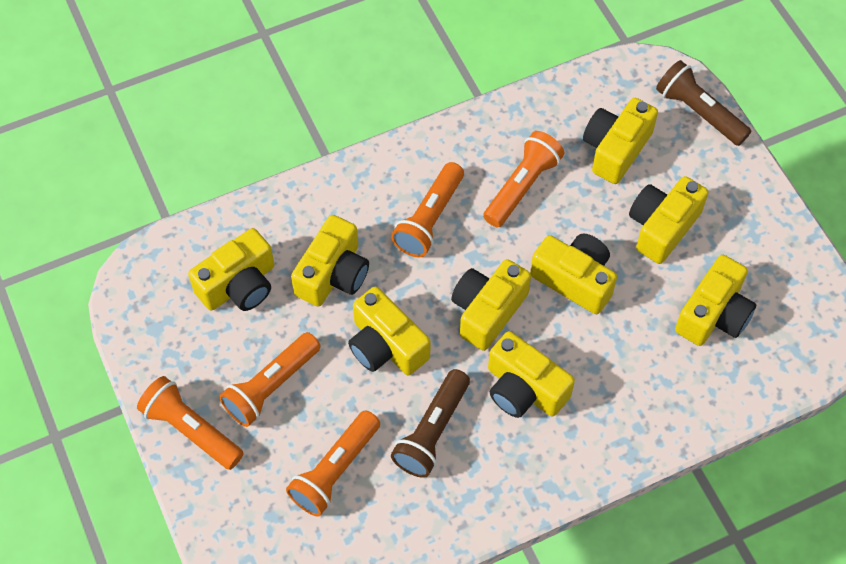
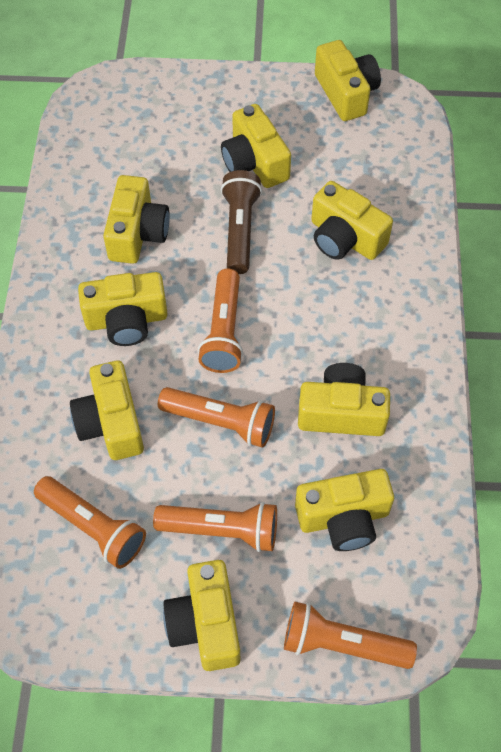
brown flashlight: 2 -> 1

